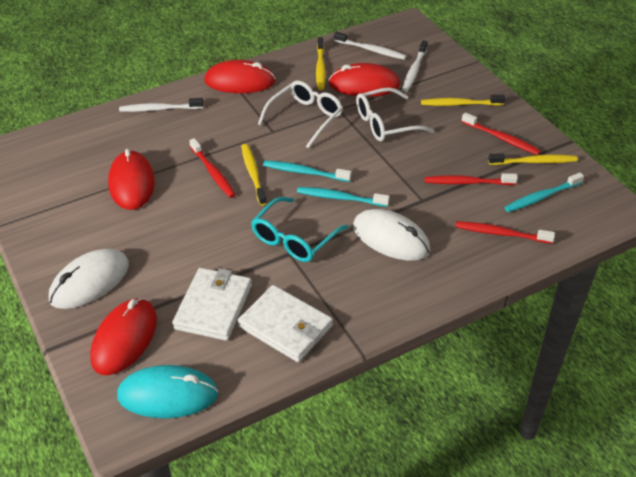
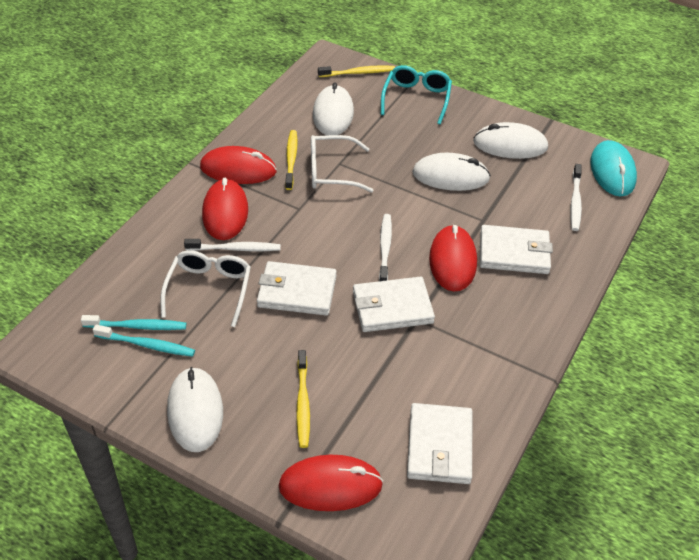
red toothbrush: 4 -> 0
turquoise toothbrush: 3 -> 2
white mouse: 2 -> 4
white wallet: 2 -> 4
yellow toothbrush: 4 -> 3

